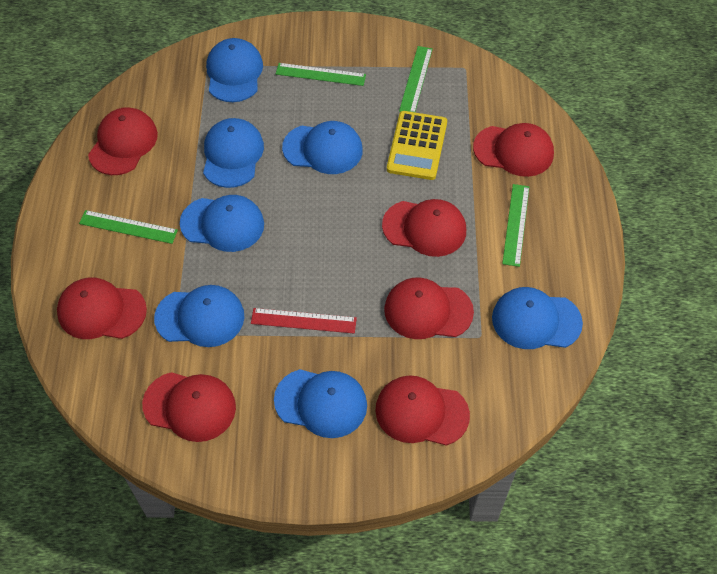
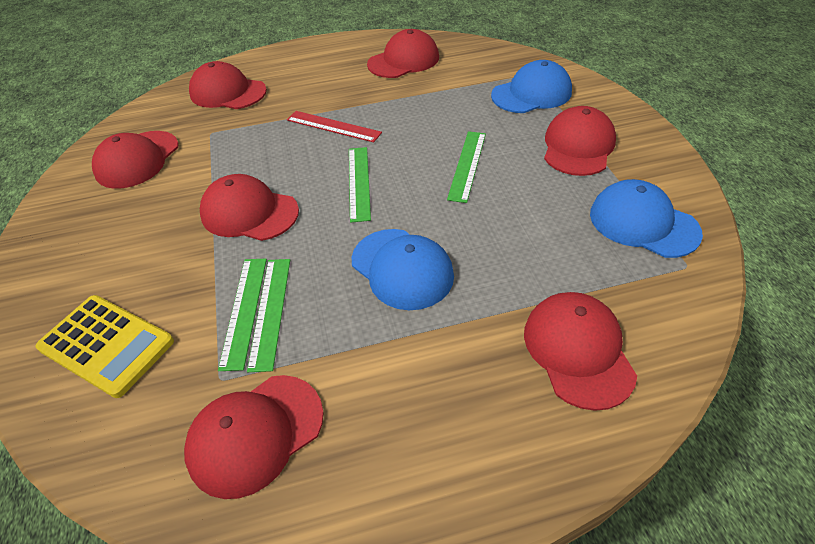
blue cap: 7 -> 3

